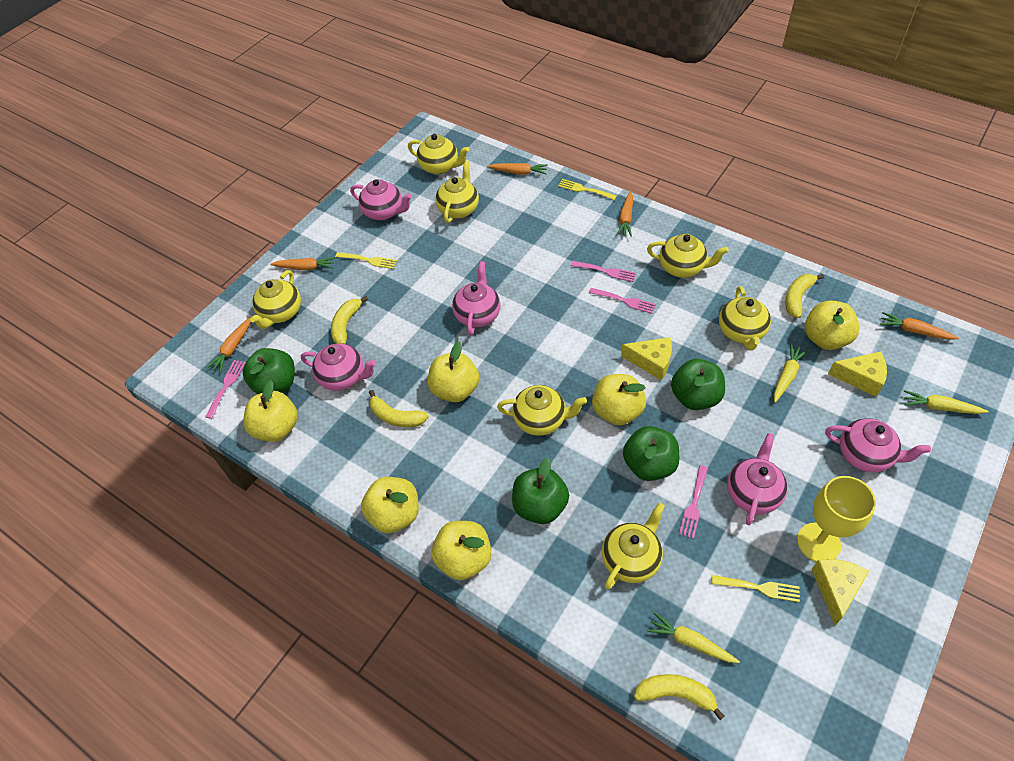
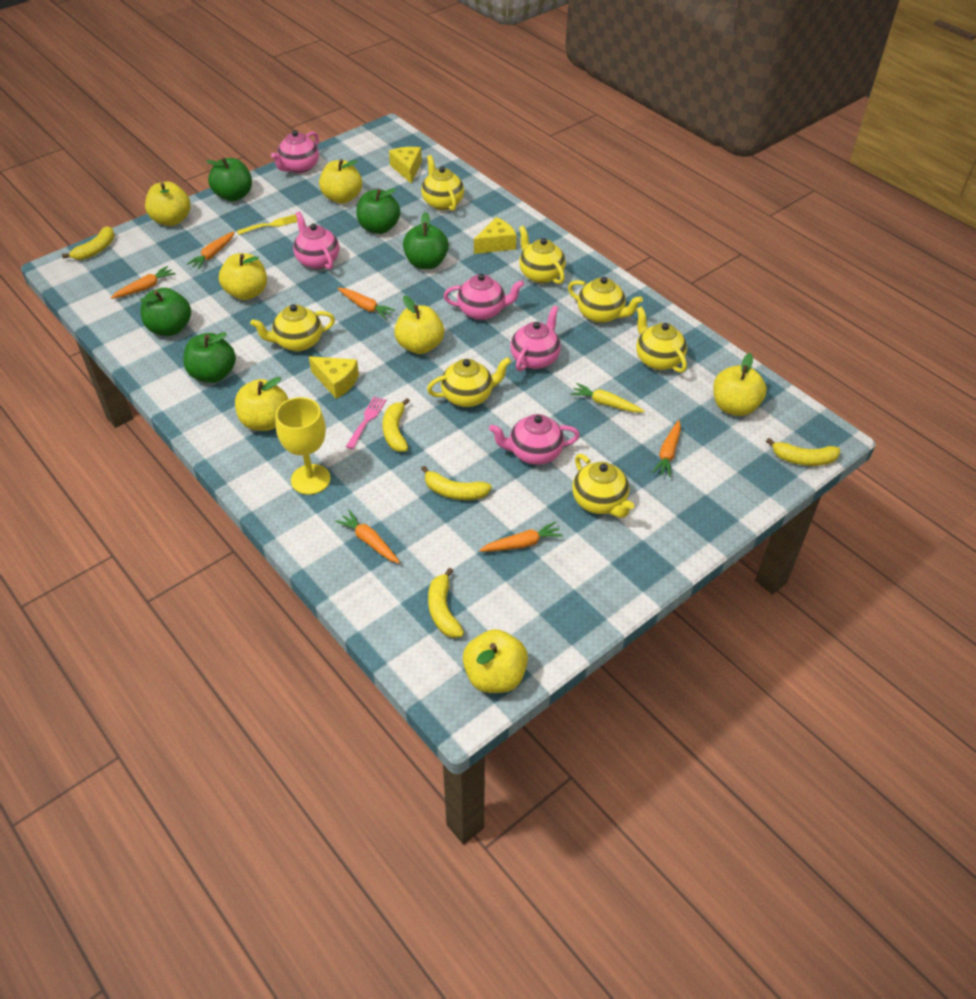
green apple: 4 -> 5
orange carrot: 5 -> 6
pink fork: 4 -> 1
yellow apple: 6 -> 7
yellow banana: 4 -> 5
yellow carrot: 3 -> 1
yellow fork: 3 -> 1

